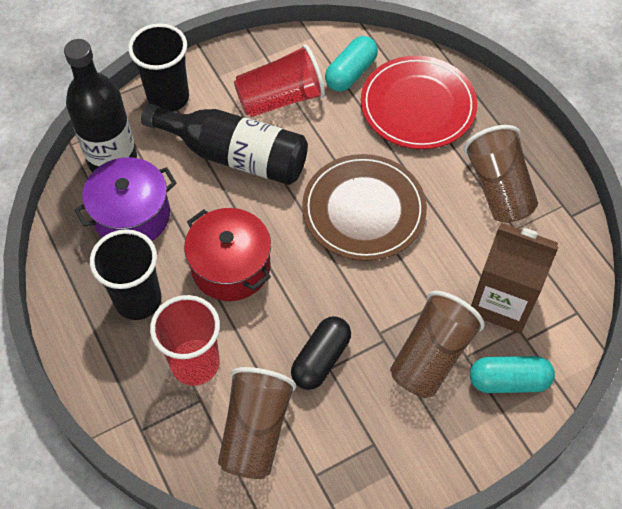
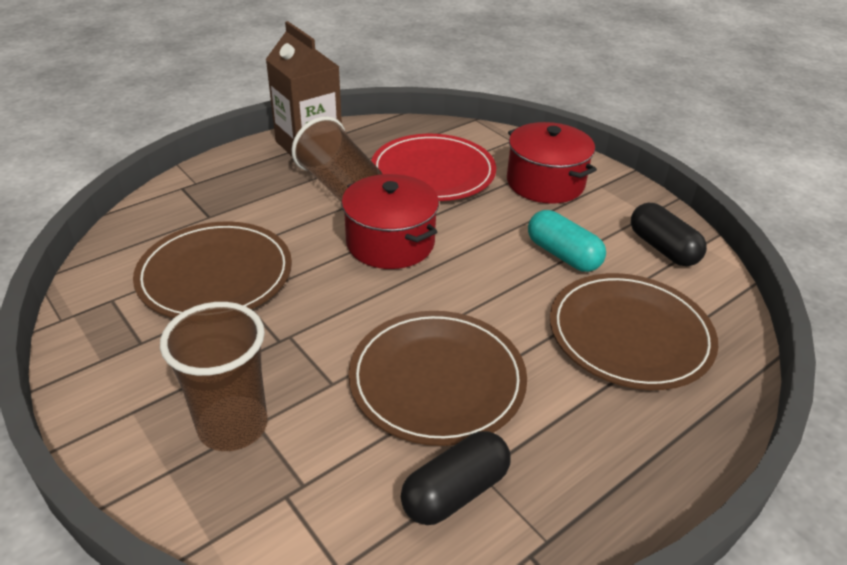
black bottle: 2 -> 0
black capsule: 1 -> 2
black cup: 2 -> 0
brown cup: 3 -> 2
brown plate: 1 -> 3
purple pot: 1 -> 0
red cup: 2 -> 0
red pot: 1 -> 2
turquoise capsule: 2 -> 1

